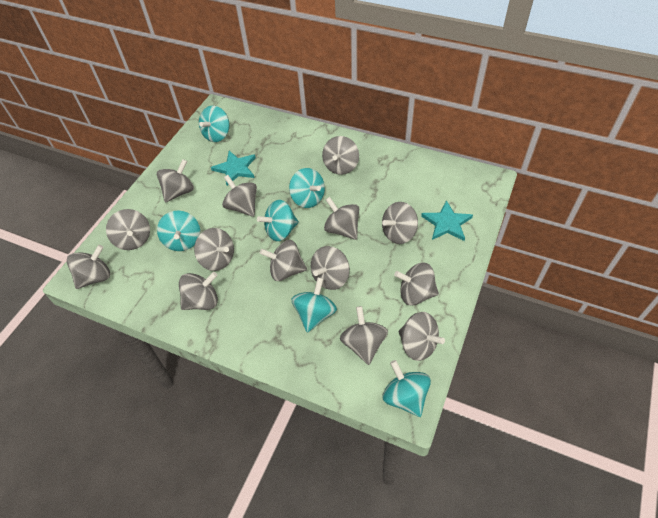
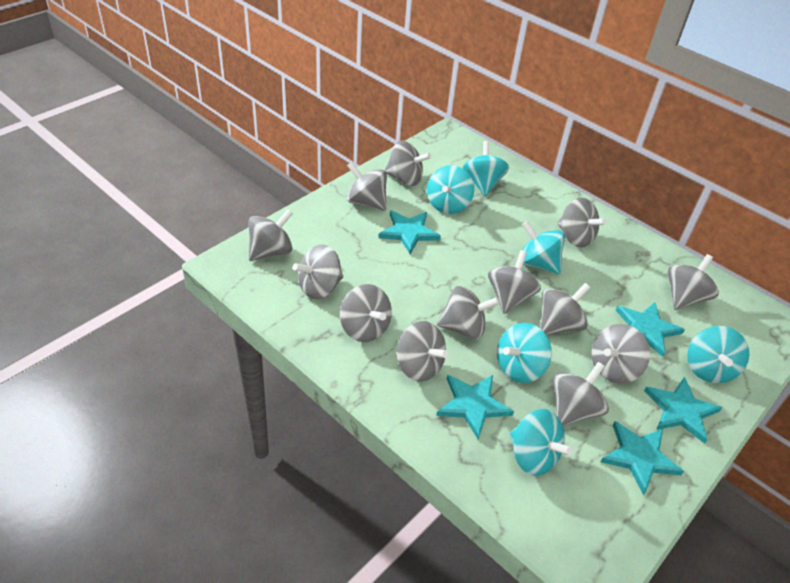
grey spinning top: 14 -> 13
turquoise star: 2 -> 5

